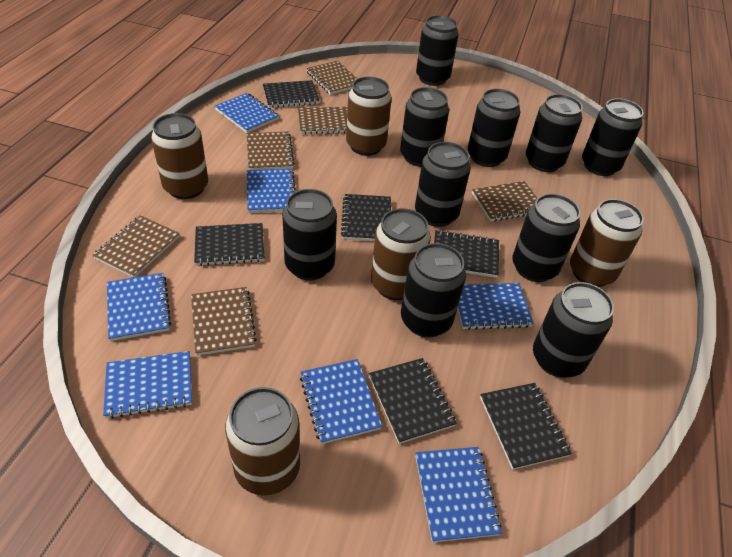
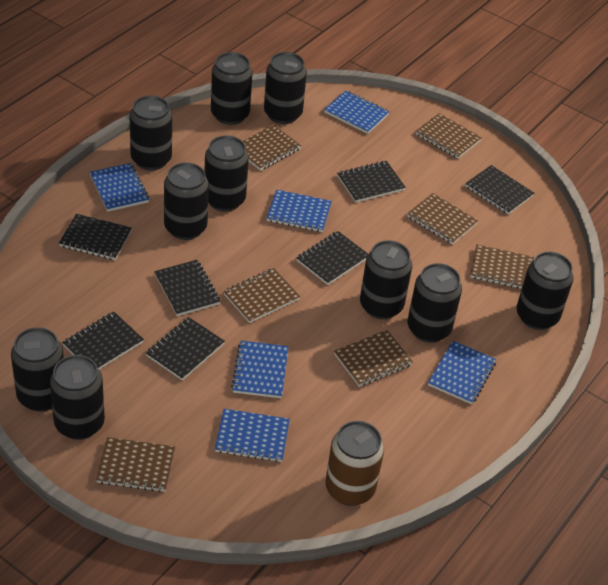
black notebook: 6 -> 7
blue notebook: 7 -> 6
brown can: 5 -> 1
brown notebook: 6 -> 7

